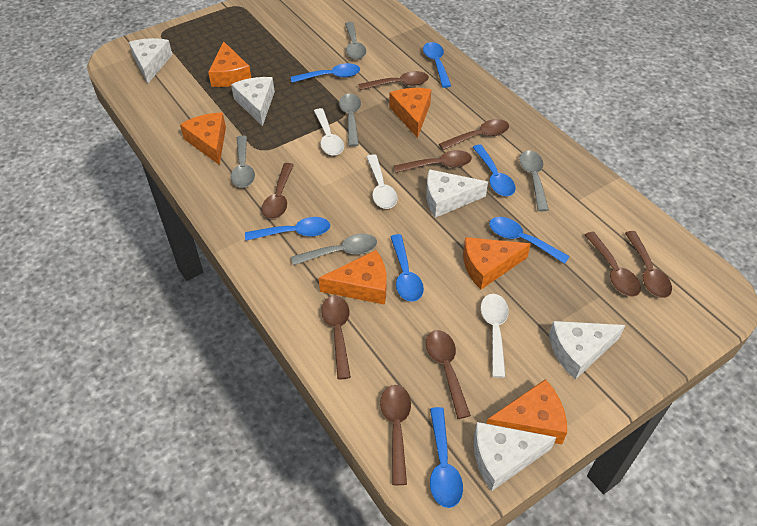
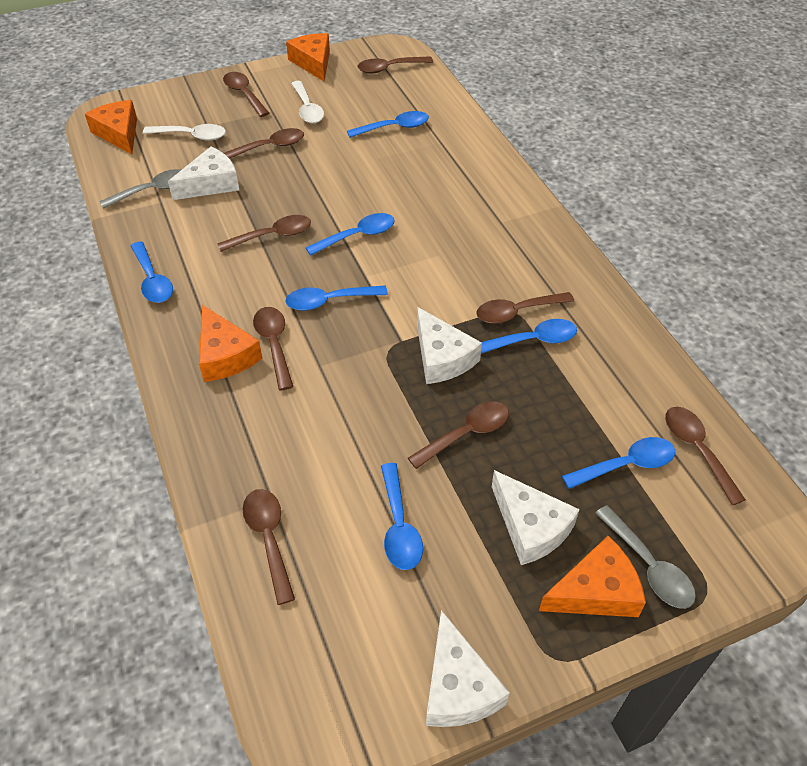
grey spoon: 5 -> 2
orange cheese: 6 -> 4
white cheese: 5 -> 4
white spoon: 3 -> 2

